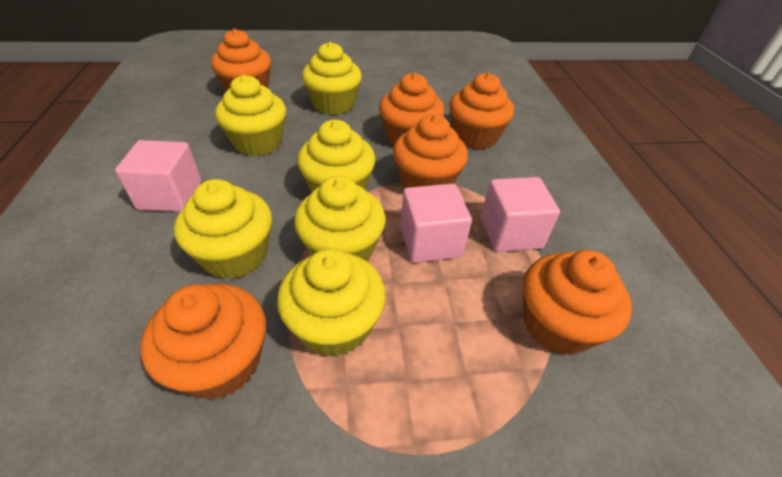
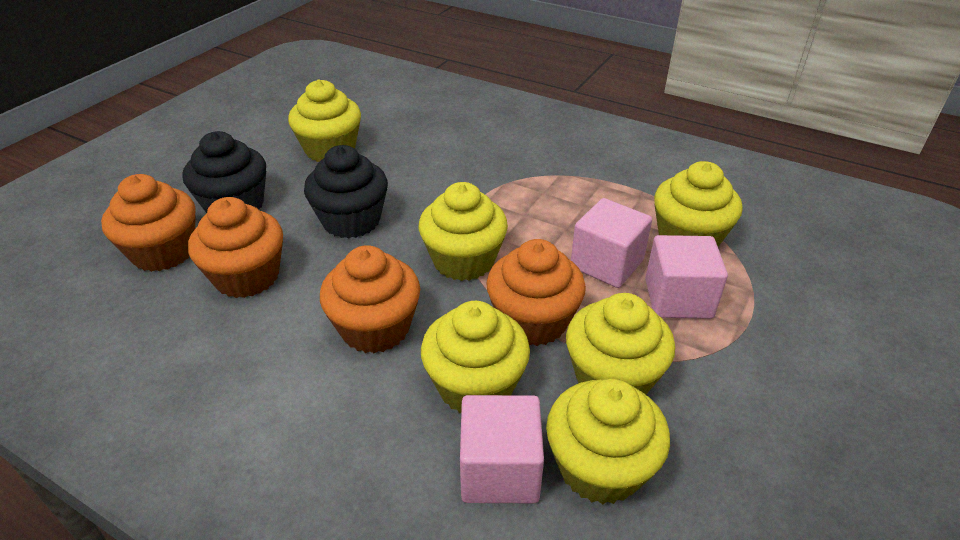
black cupcake: 0 -> 2
orange cupcake: 6 -> 4

